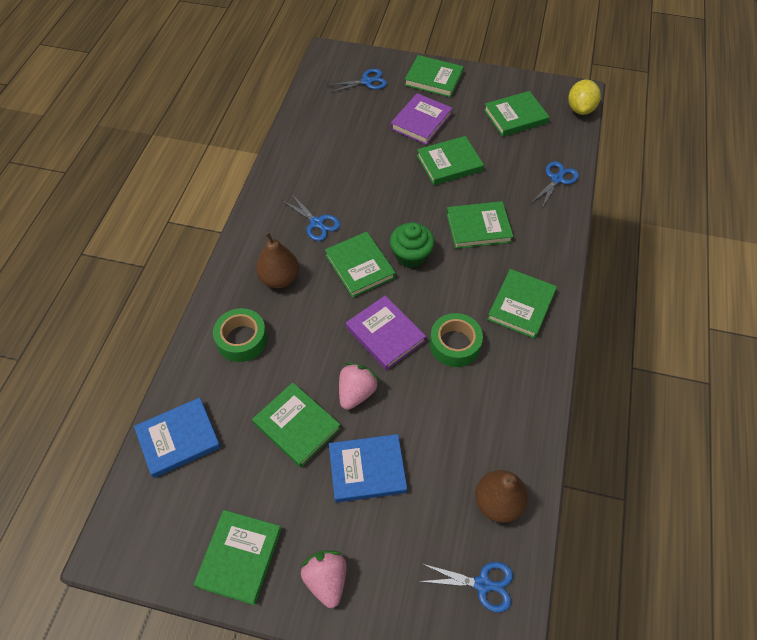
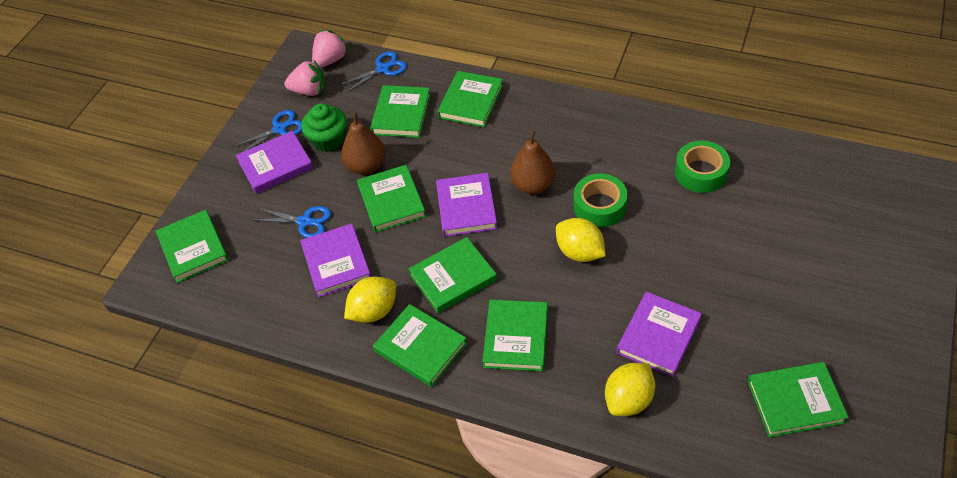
blue book: 2 -> 0
blue scissors: 4 -> 3
purple book: 2 -> 4
yellow lemon: 1 -> 3

